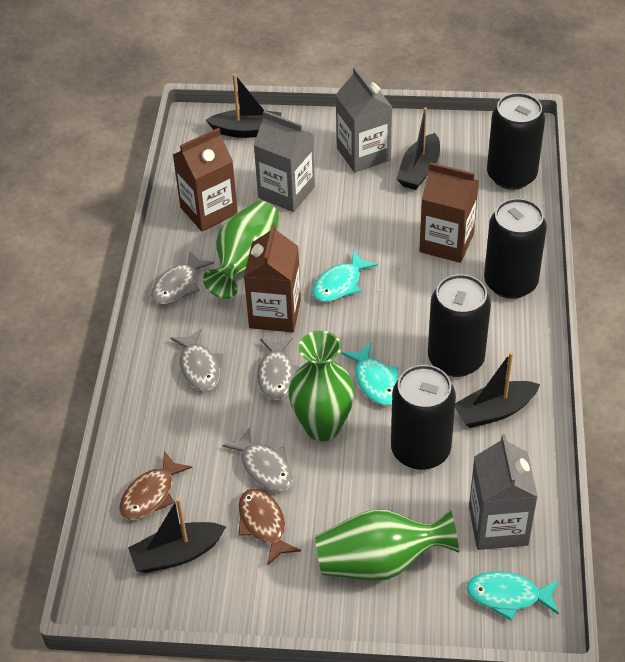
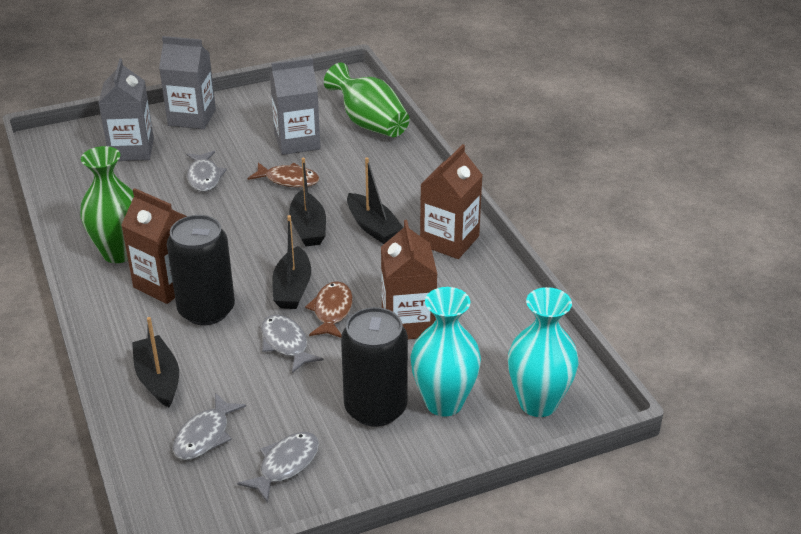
black can: 4 -> 2
green vase: 3 -> 2
turquoise fish: 3 -> 0
turquoise vase: 0 -> 2

